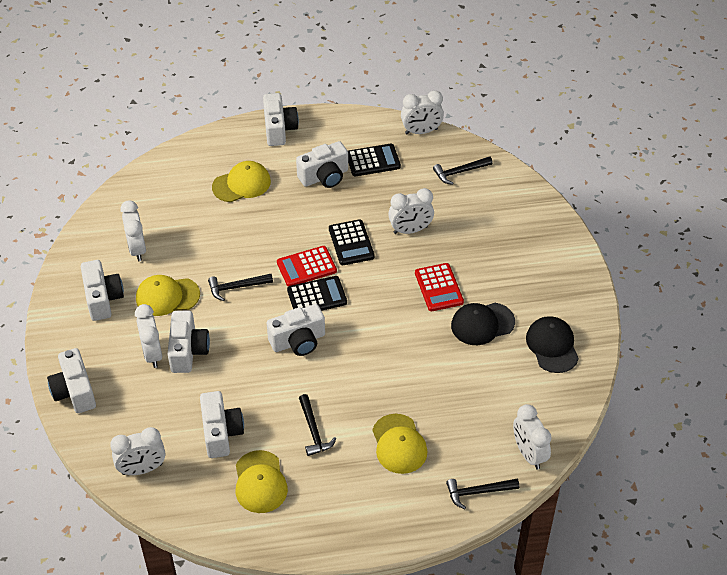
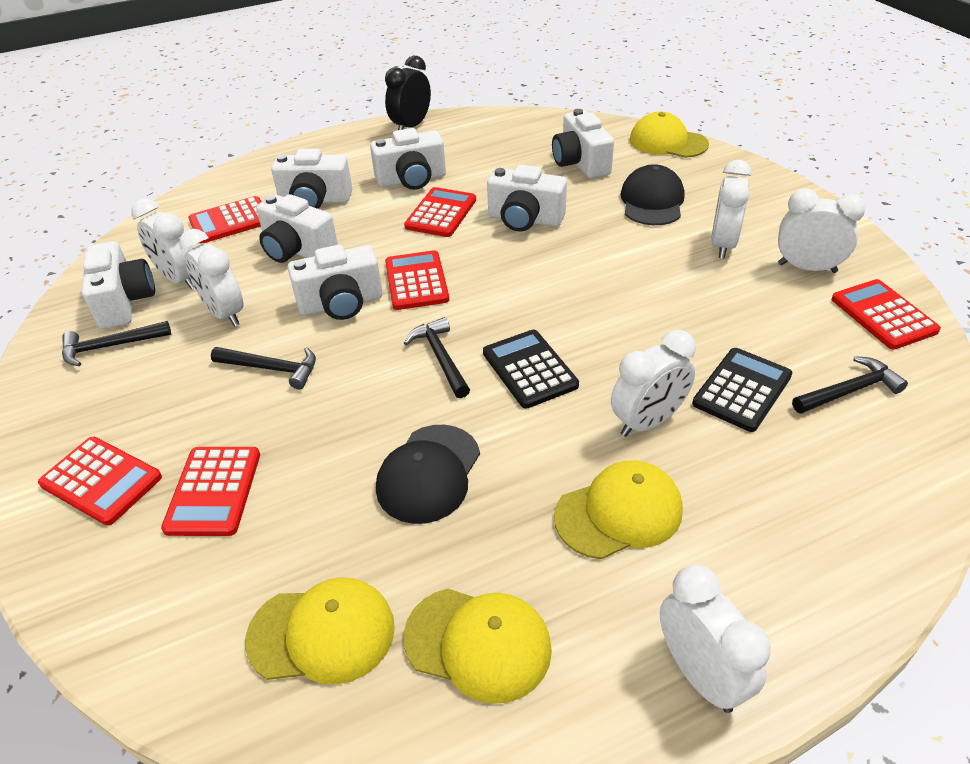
black calculator: 3 -> 2
black clock: 0 -> 1
red calculator: 2 -> 6

